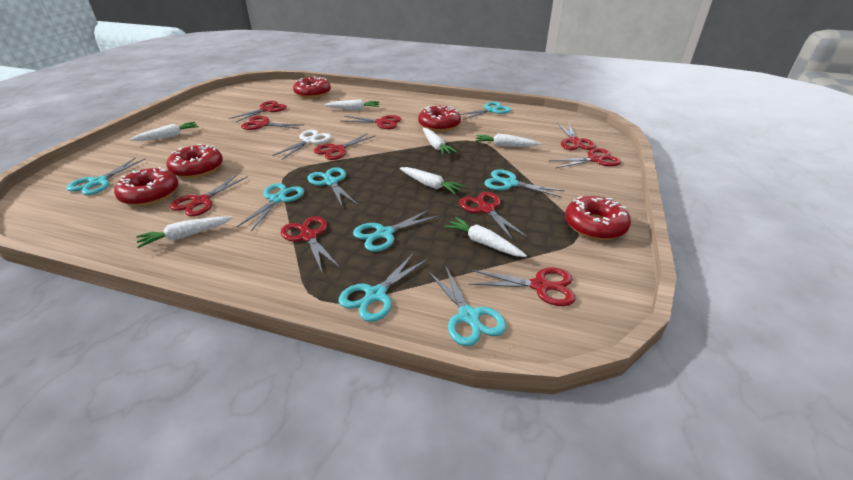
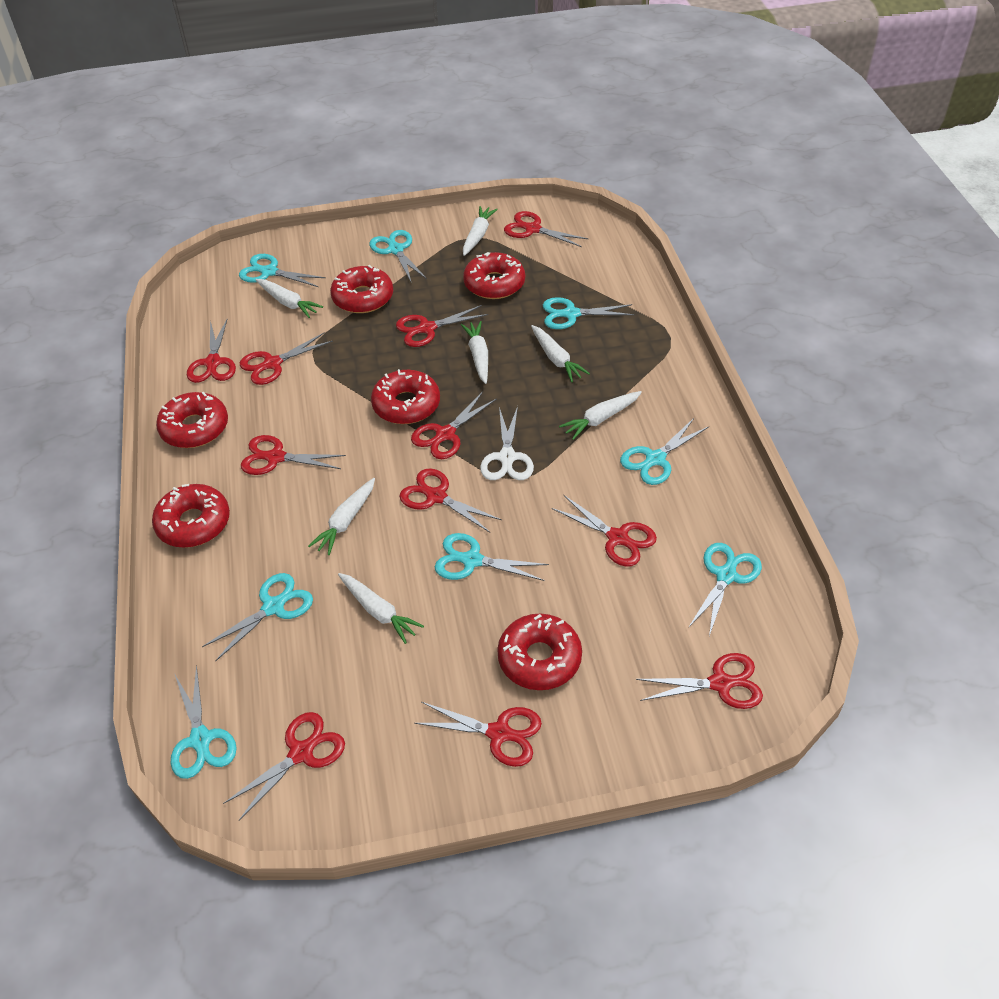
red donut: 5 -> 6
red scissors: 10 -> 11

